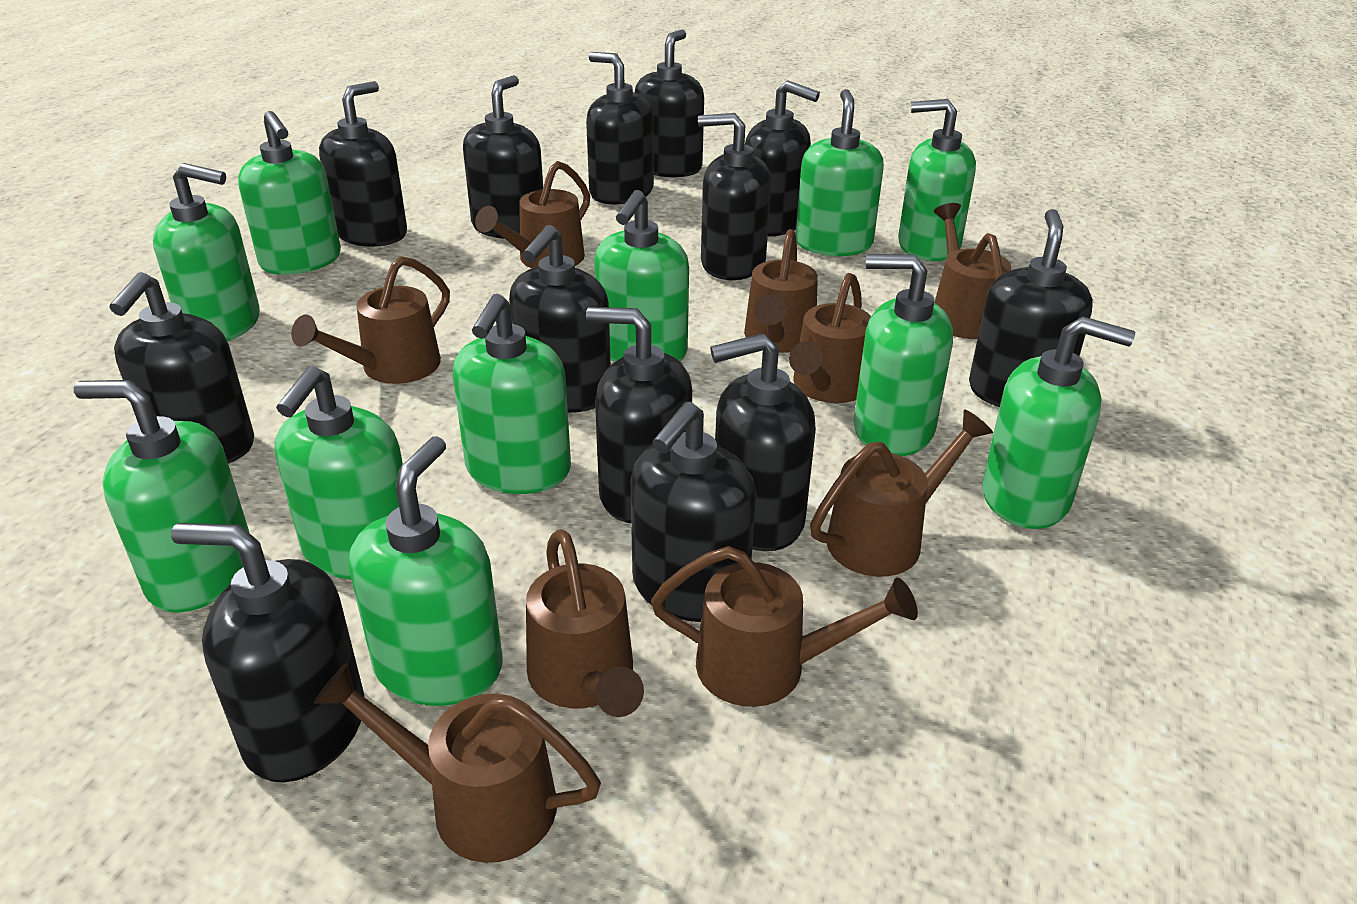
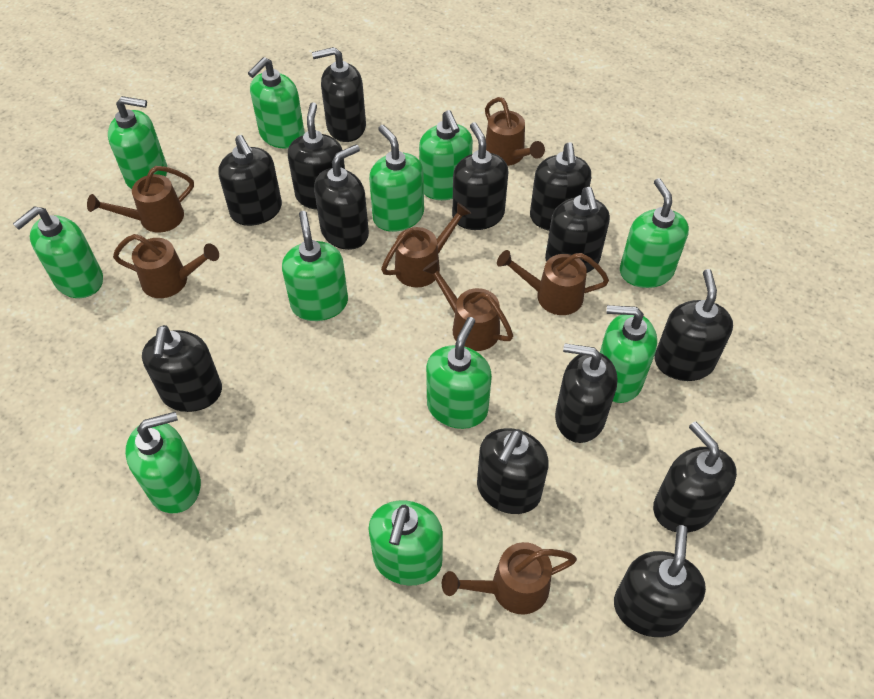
brown watering can: 9 -> 7

